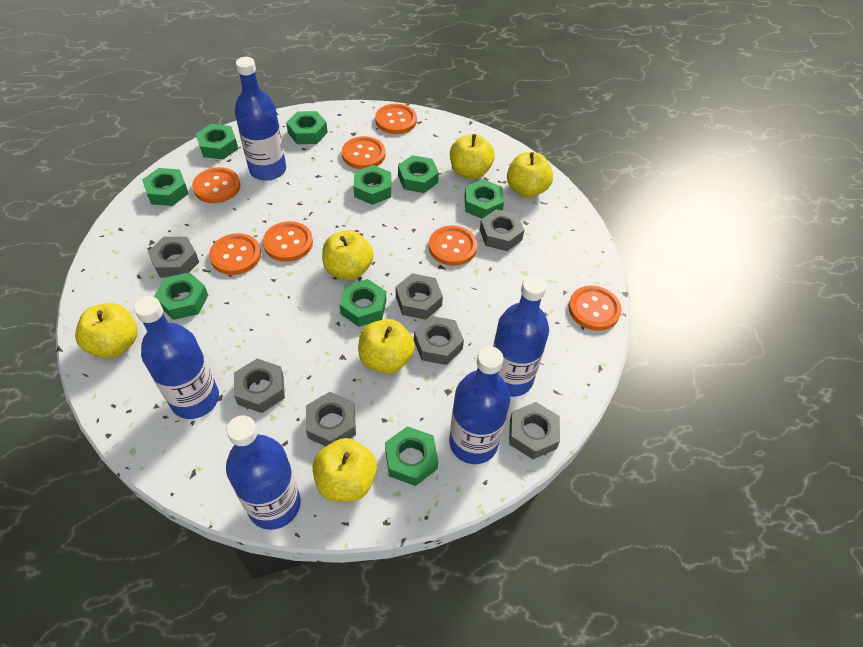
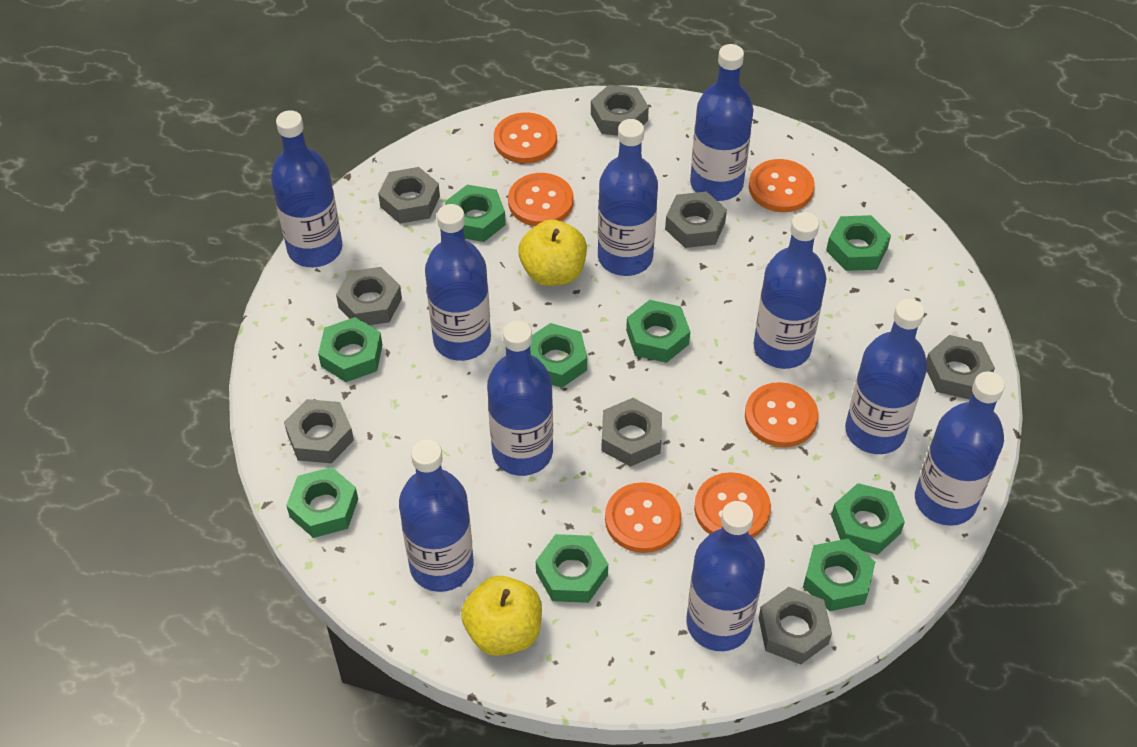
blue bottle: 5 -> 10
grey nut: 7 -> 8
orange button: 7 -> 6
yellow apple: 6 -> 2

